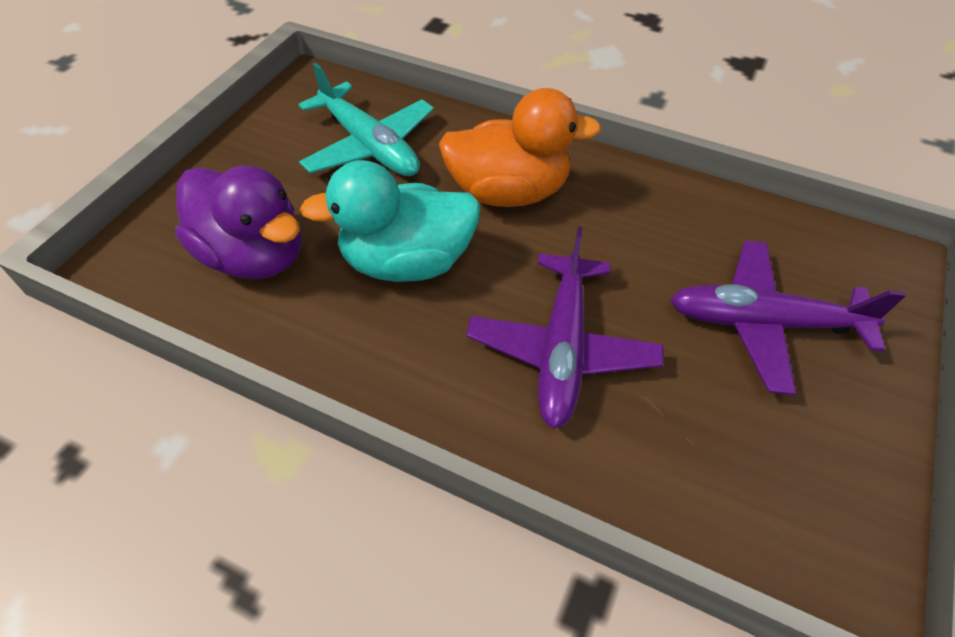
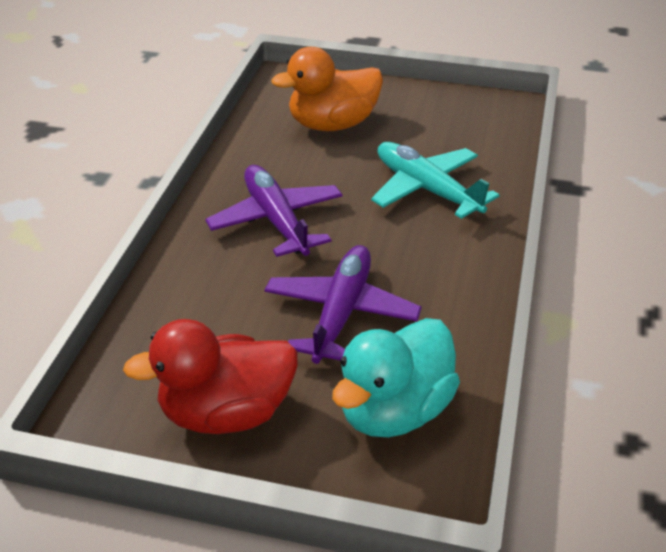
purple duck: 1 -> 0
red duck: 0 -> 1

